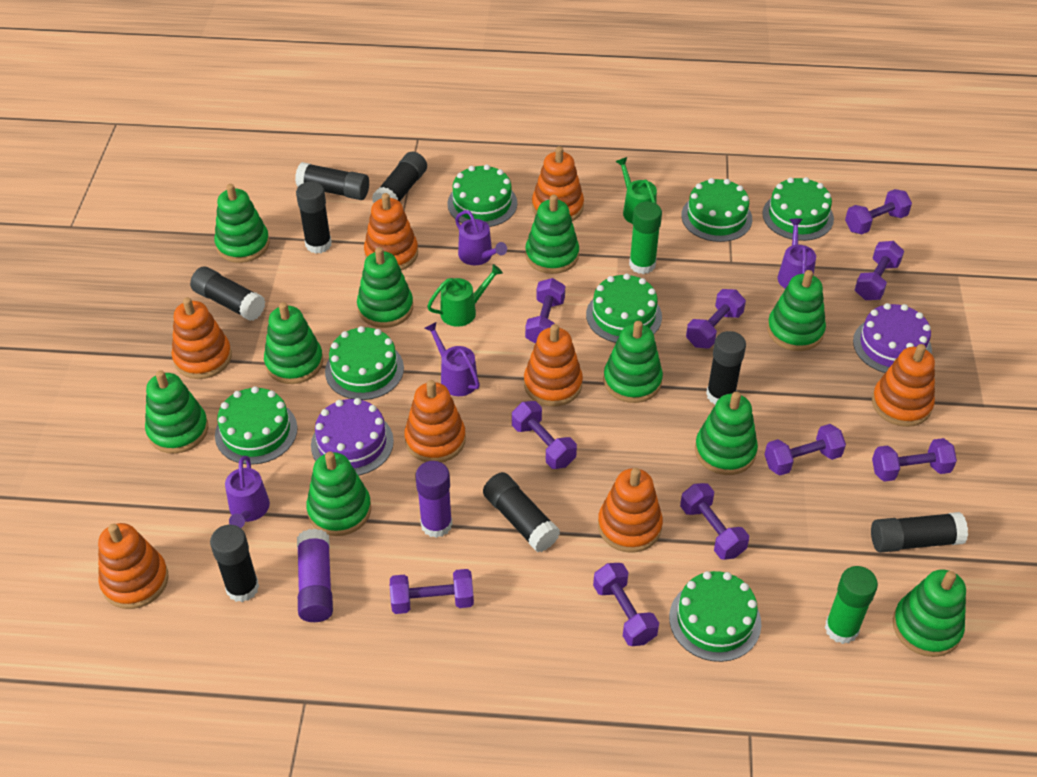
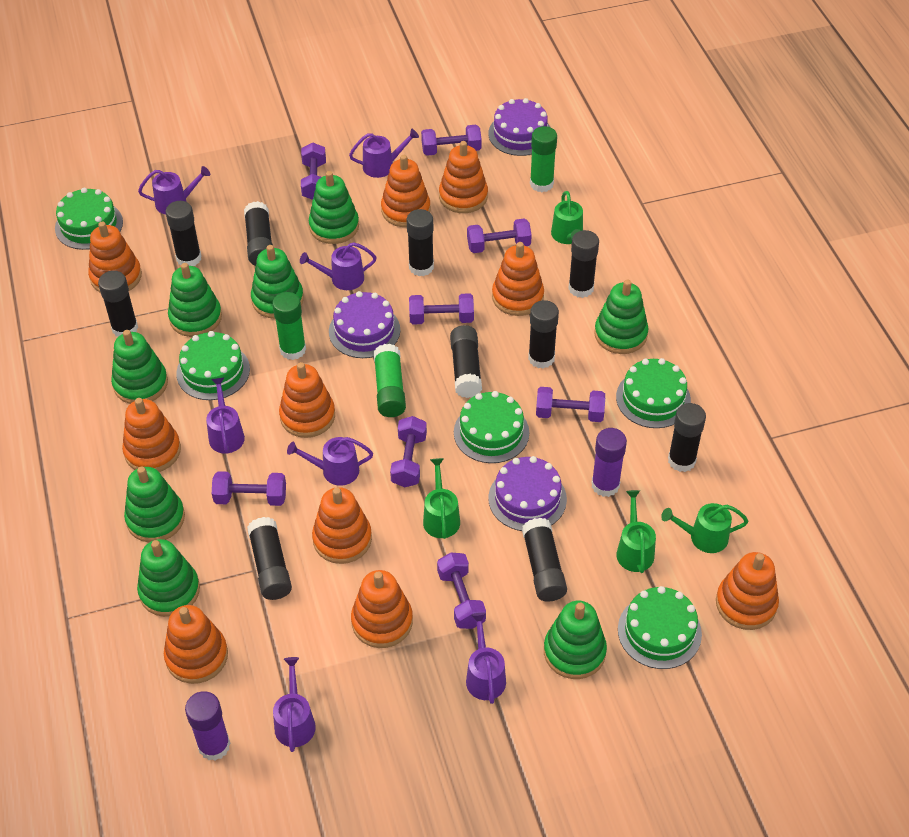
black glue stick: 8 -> 10
green cake: 7 -> 5
green glue stick: 2 -> 3
green stacking toy: 10 -> 8
green watering can: 2 -> 4
orange stacking toy: 8 -> 10
purple cake: 2 -> 3
purple dumbbell: 10 -> 8
purple watering can: 4 -> 7

